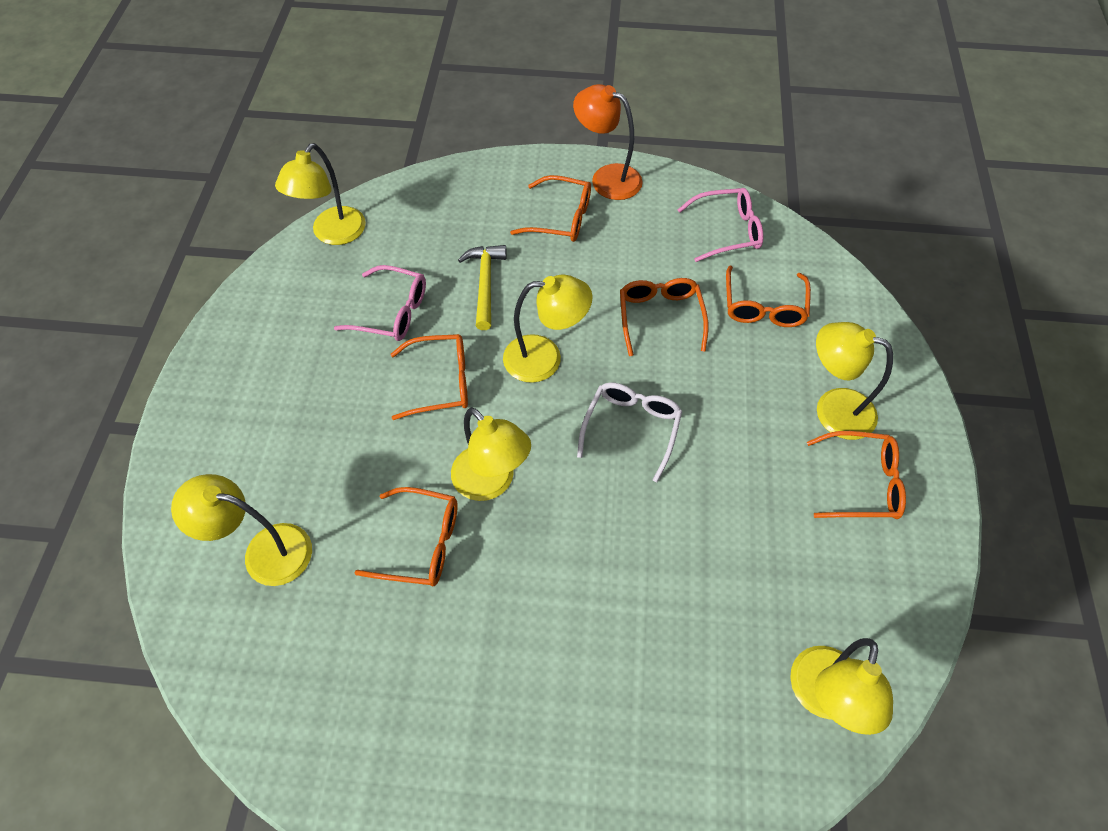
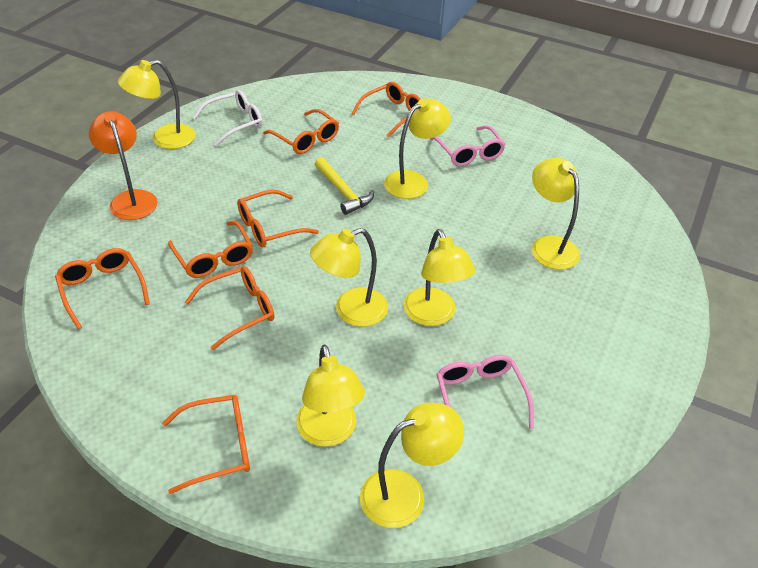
orange glasses: 6 -> 7
yellow lamp: 6 -> 7

